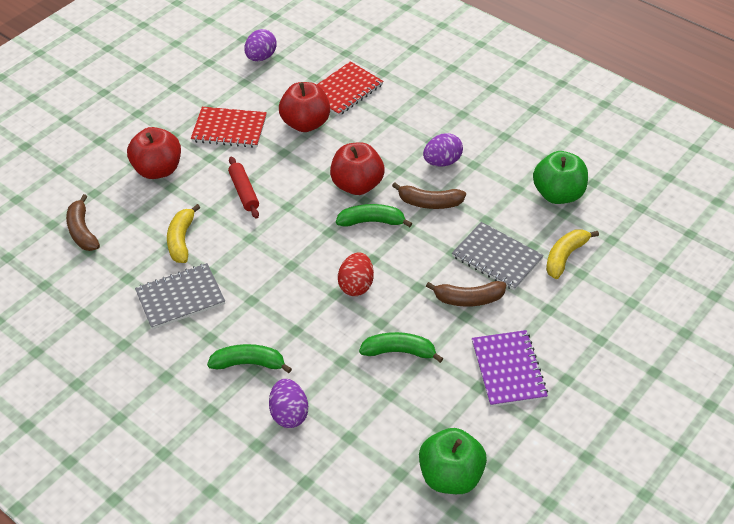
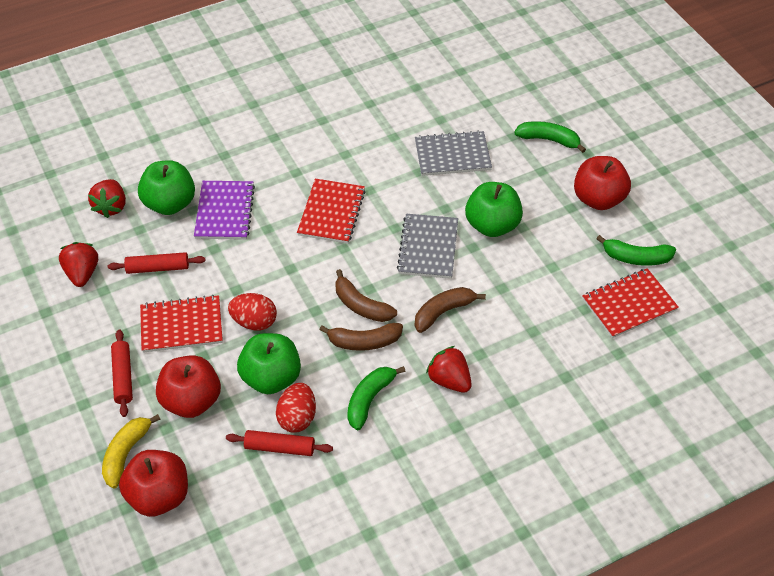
green apple: 2 -> 3
purple egg: 3 -> 0
red egg: 1 -> 2
red notebook: 2 -> 3
red rolling pin: 1 -> 3
red strawberry: 0 -> 3
yellow banana: 2 -> 1

